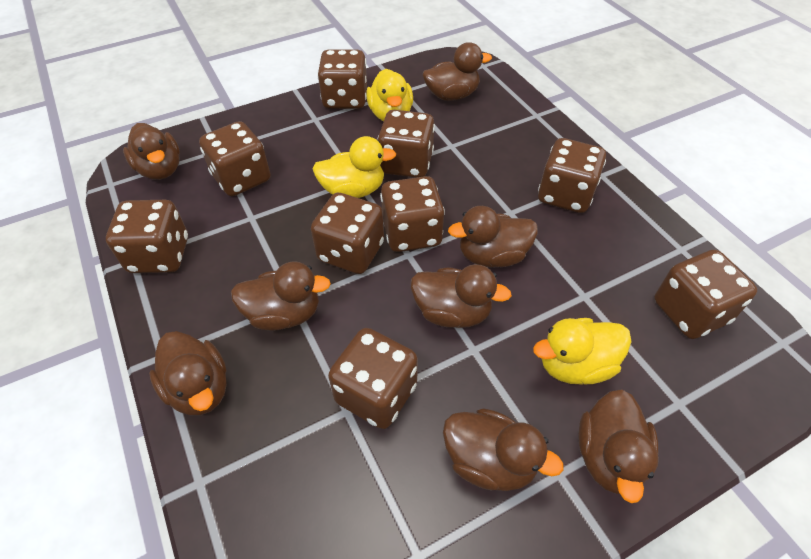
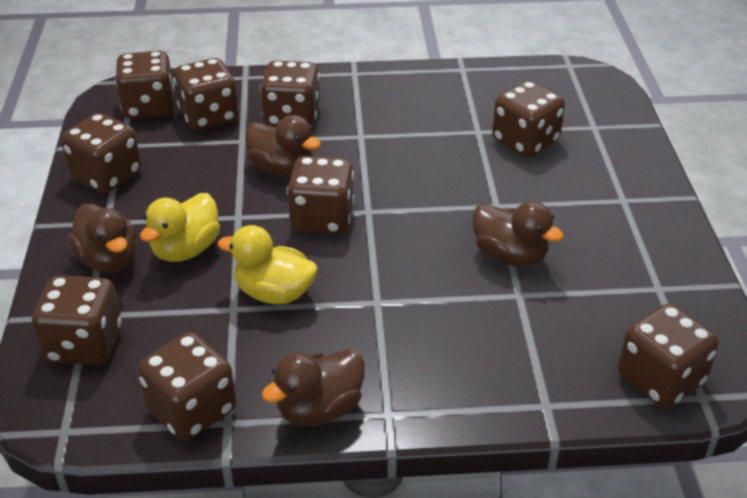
brown duck: 8 -> 4
yellow duck: 3 -> 2

